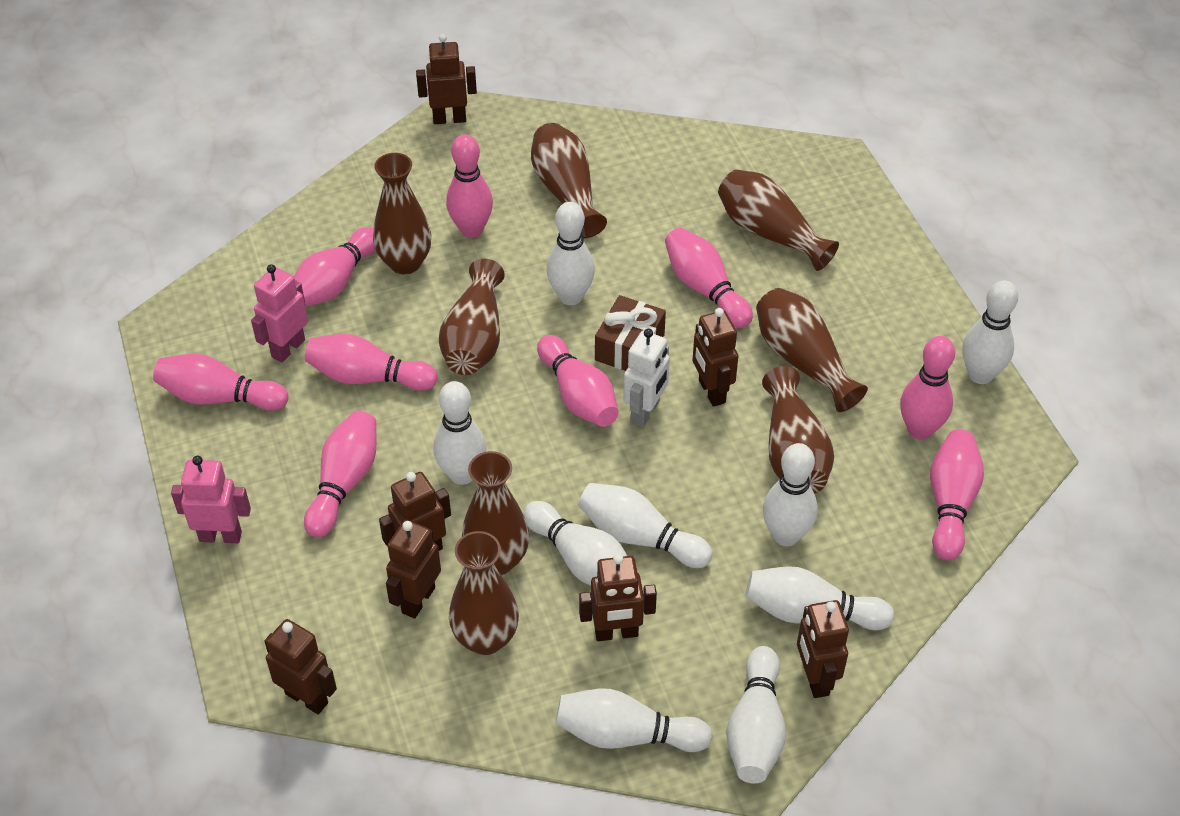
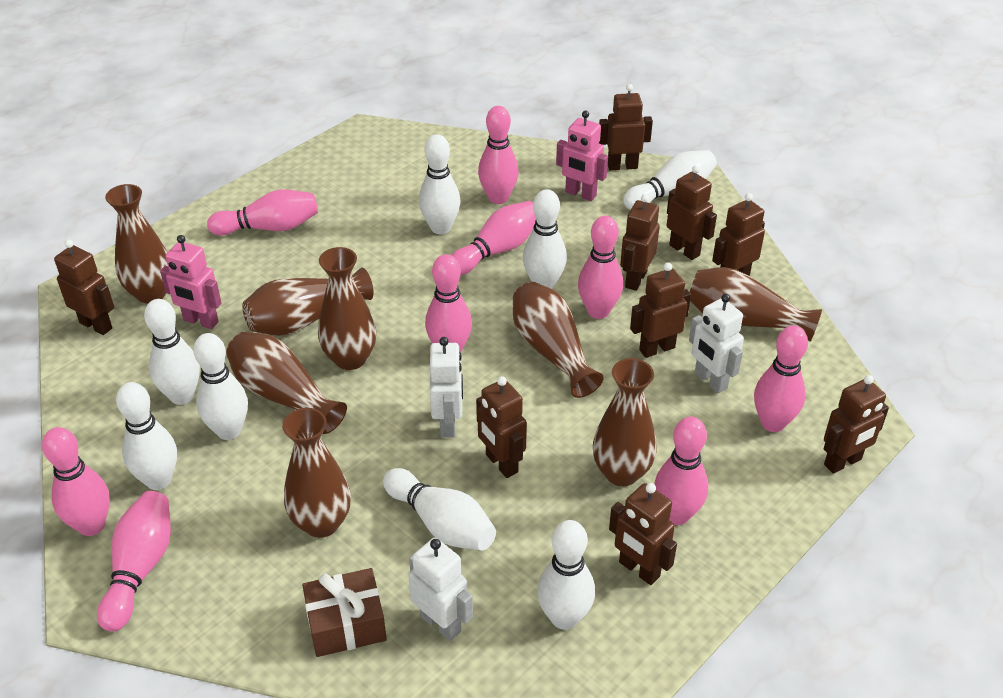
brown robot: 7 -> 9
white bowling pin: 9 -> 8
white robot: 1 -> 3

